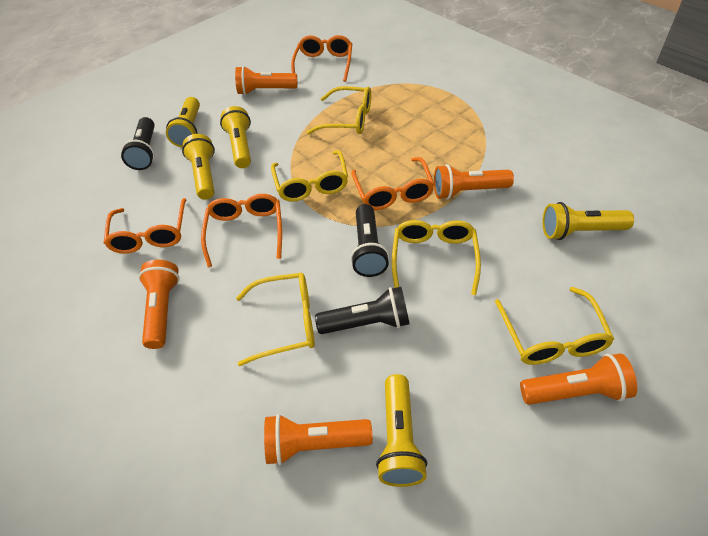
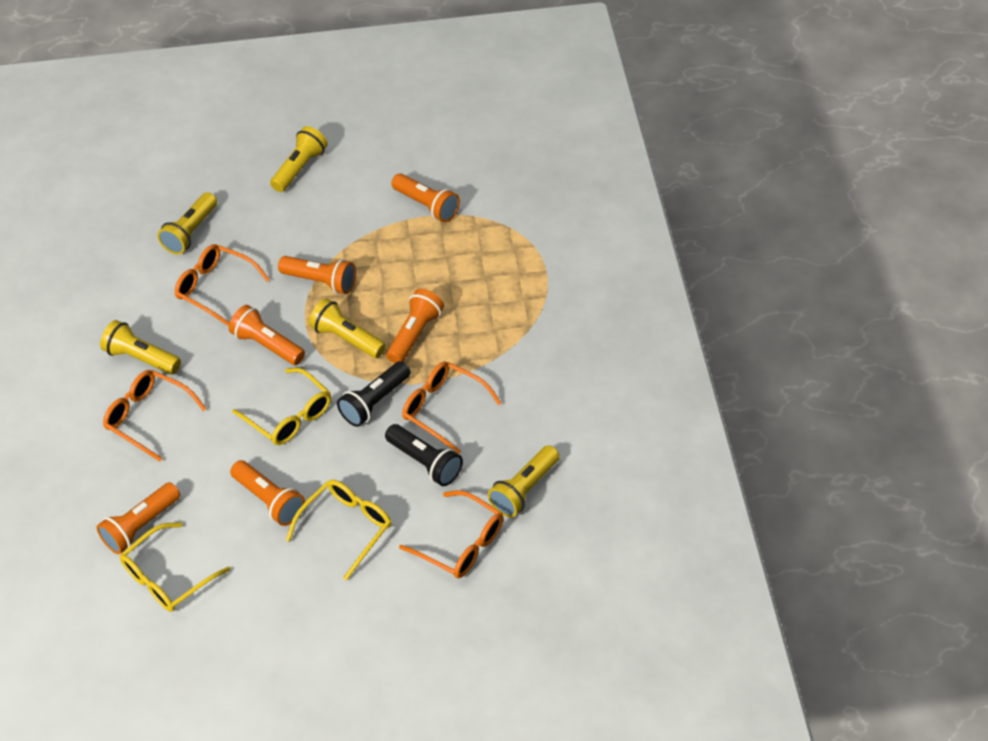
black flashlight: 3 -> 2
orange flashlight: 5 -> 6
yellow glasses: 5 -> 3

